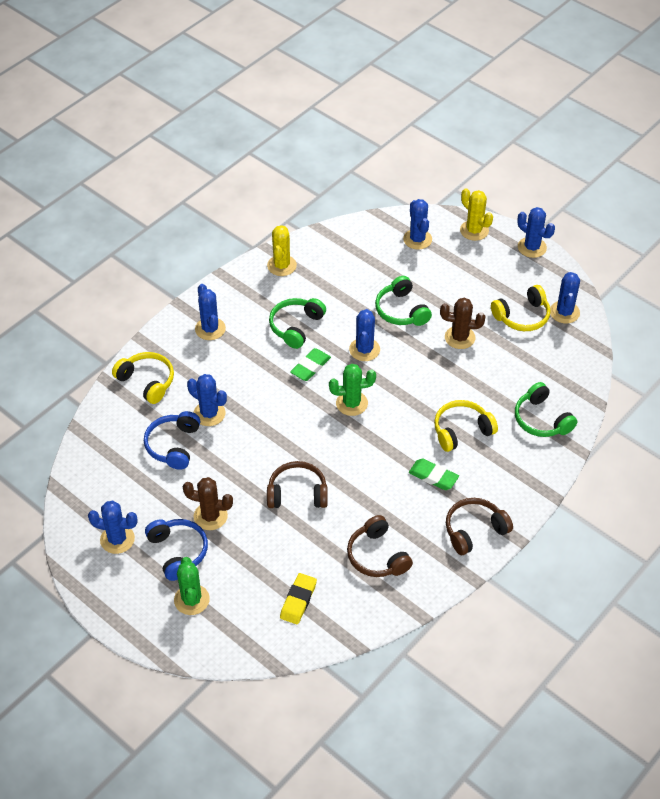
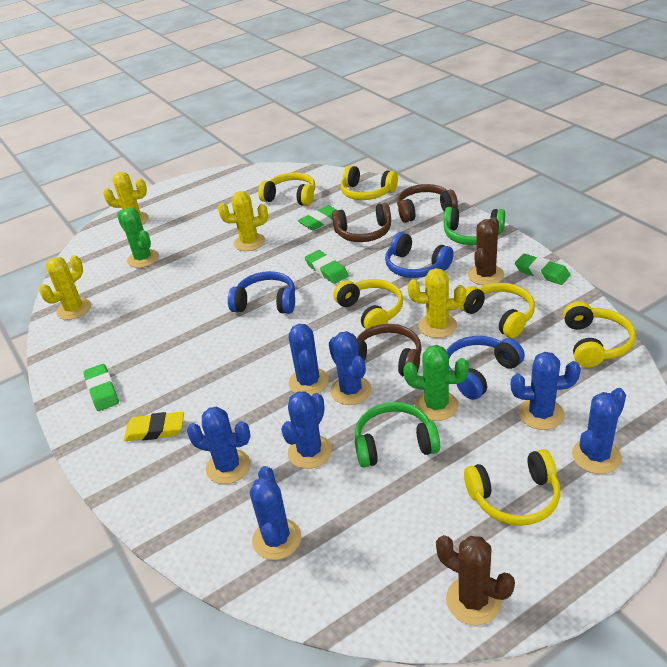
blue headphones: 2 -> 3
green eraser: 2 -> 4
green headphones: 3 -> 2
yellow cactus: 2 -> 4
yellow headphones: 3 -> 6

